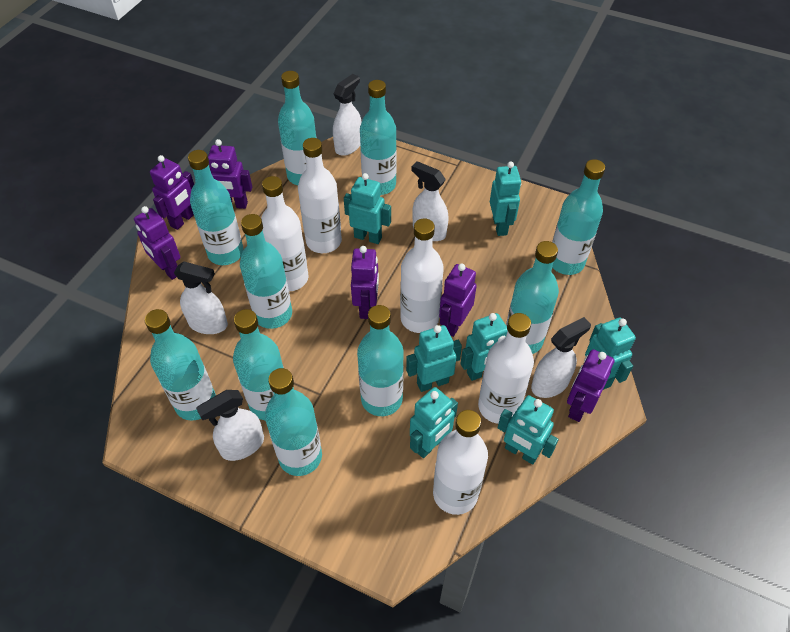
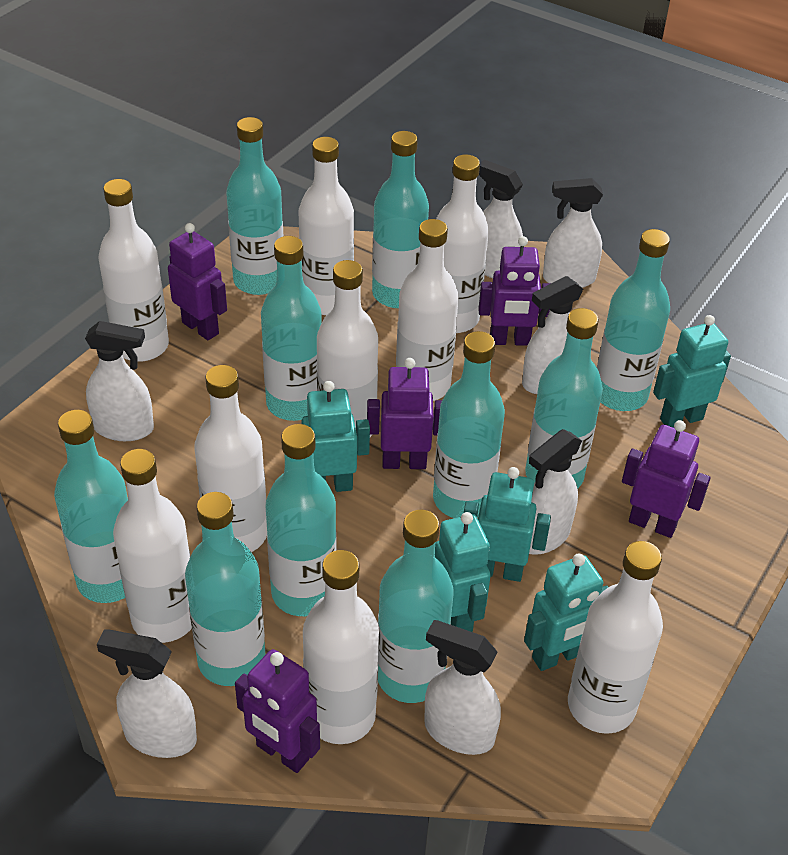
purple robot: 6 -> 5
turquoise robot: 7 -> 5
white bottle: 5 -> 9
white spray bottle: 5 -> 7

